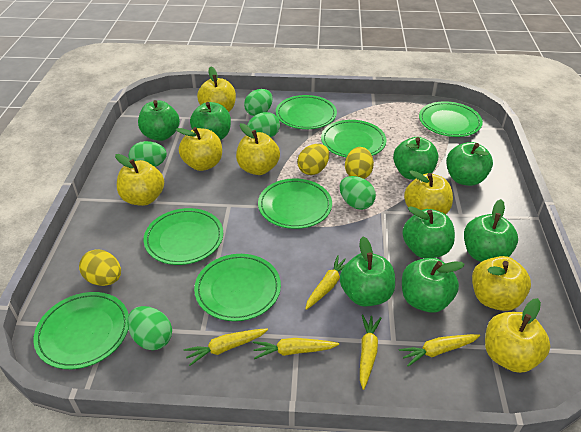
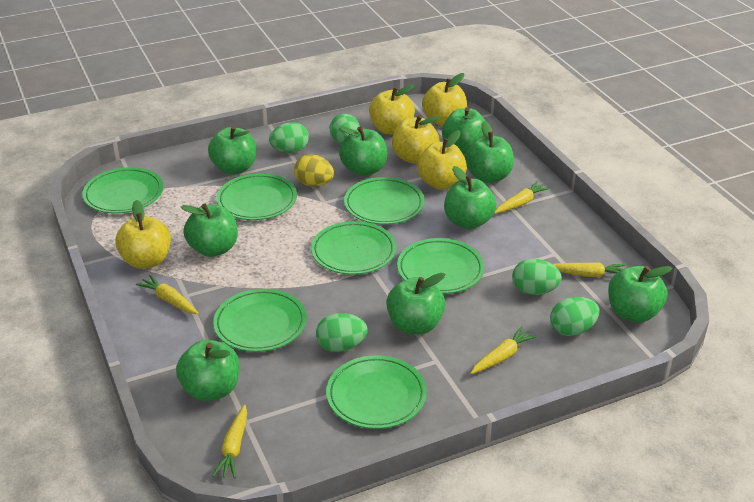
green apple: 8 -> 9
yellow apple: 7 -> 5
yellow egg: 3 -> 1

